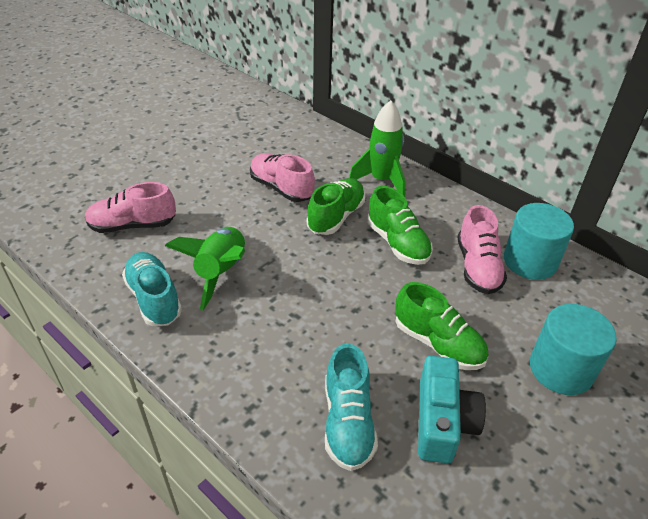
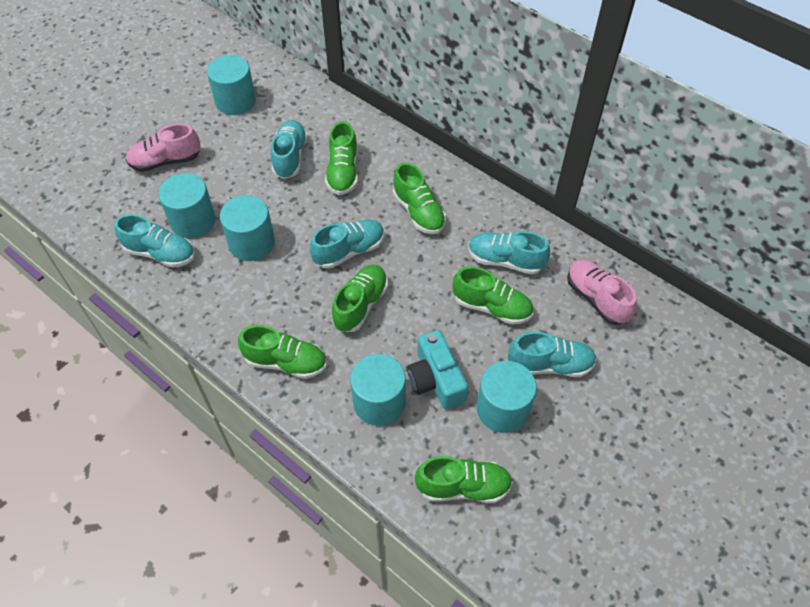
green rocket: 2 -> 0
green shoe: 3 -> 6
pink shoe: 3 -> 2
turquoise cylinder: 2 -> 5
turquoise shoe: 2 -> 5

